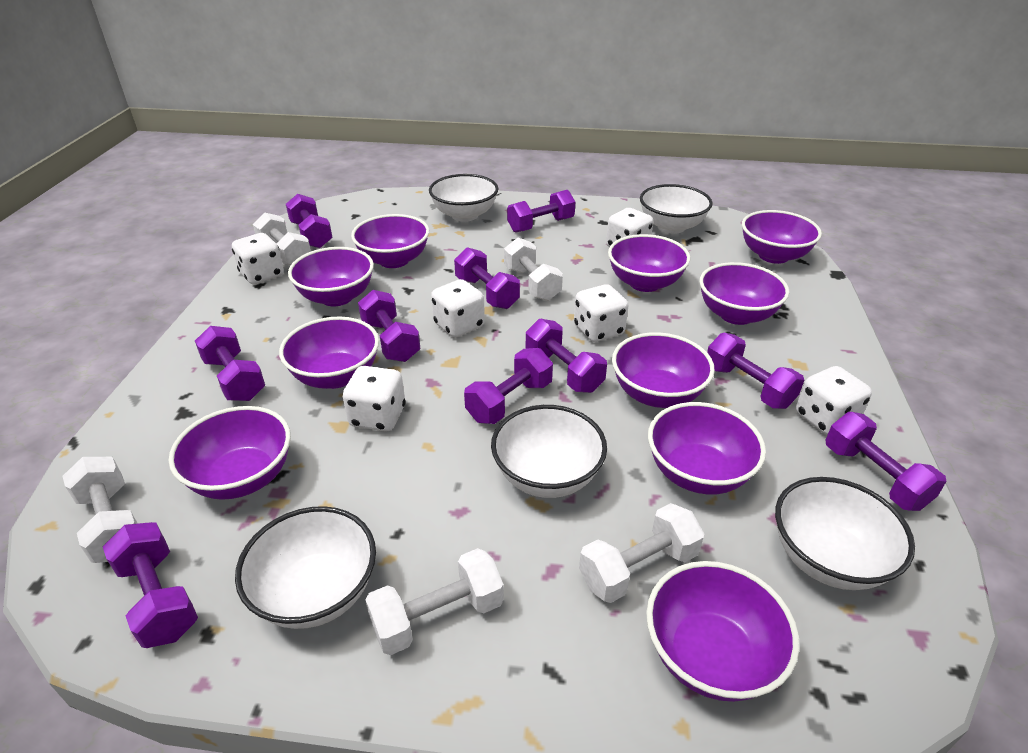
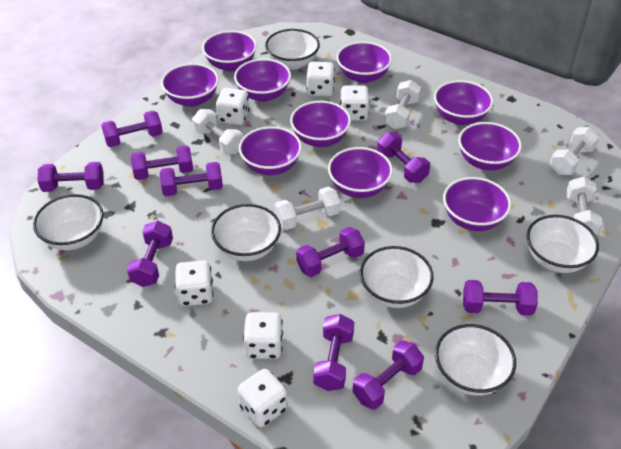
white bowl: 5 -> 6

